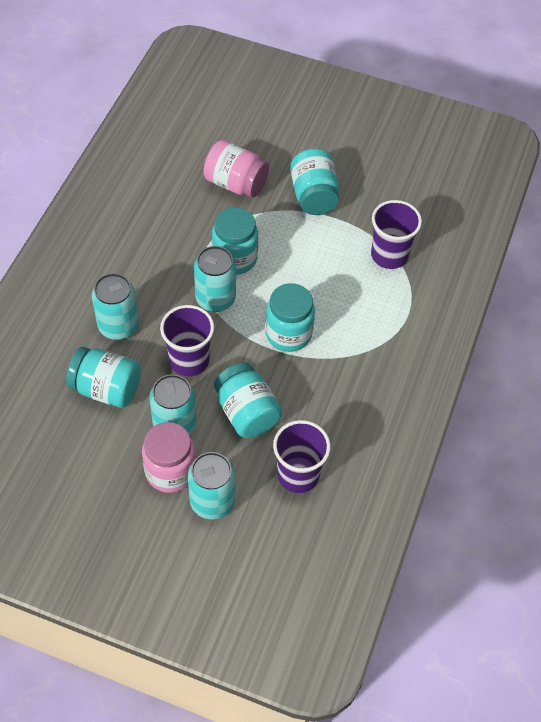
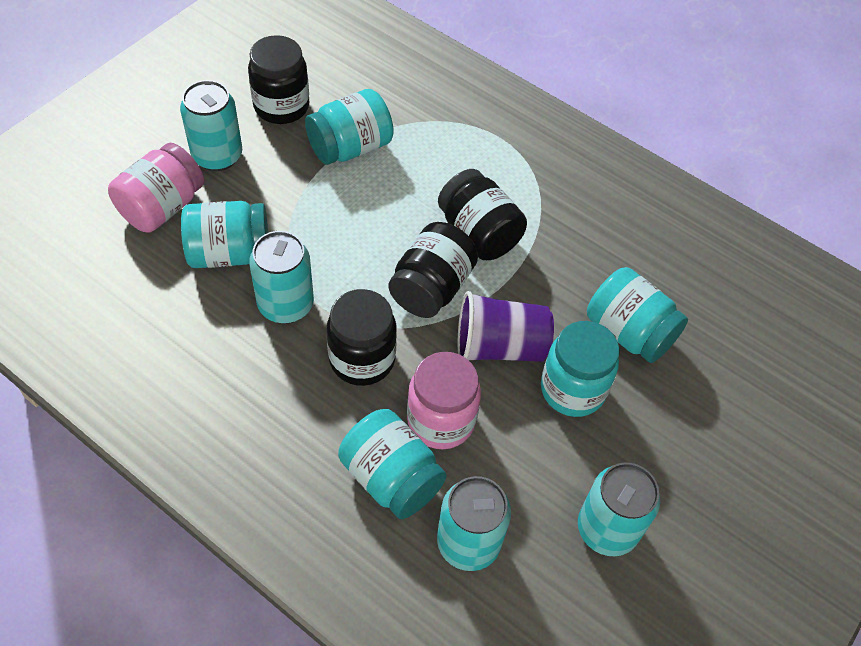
black jar: 0 -> 4
purple cup: 3 -> 1

